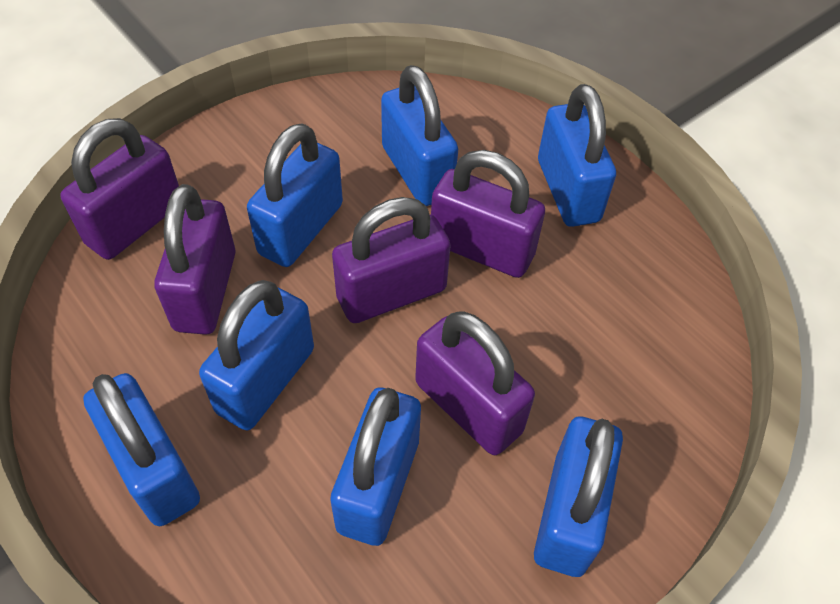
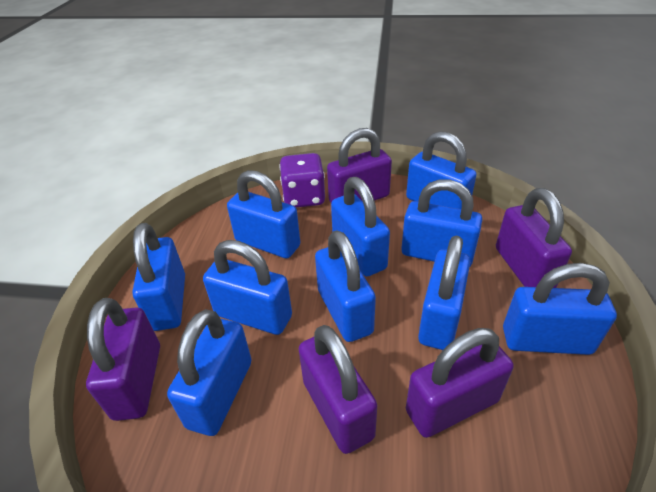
blue padlock: 7 -> 10
purple dice: 0 -> 1

